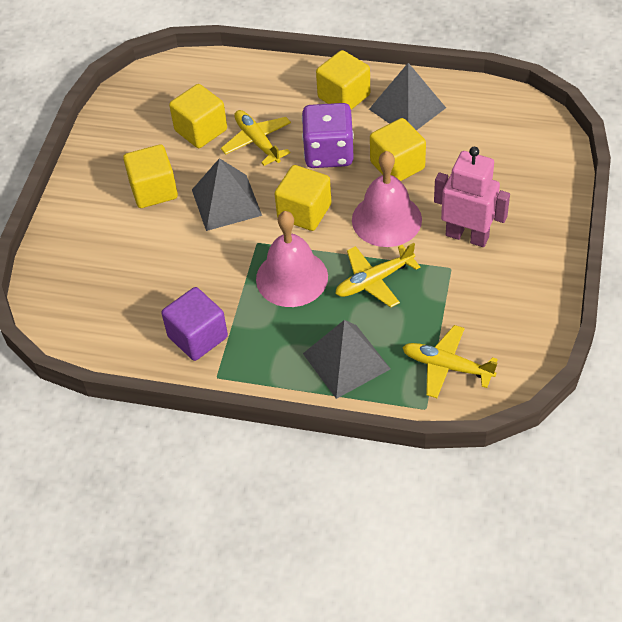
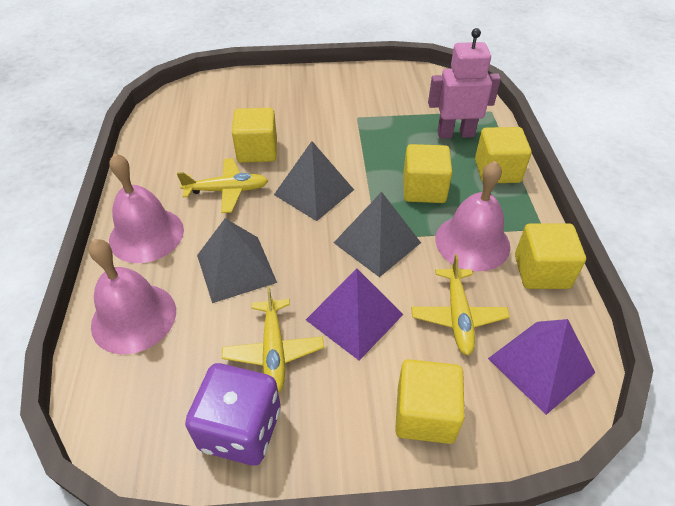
pink bell: 2 -> 3
purple cube: 1 -> 0
purple pyramid: 0 -> 2

